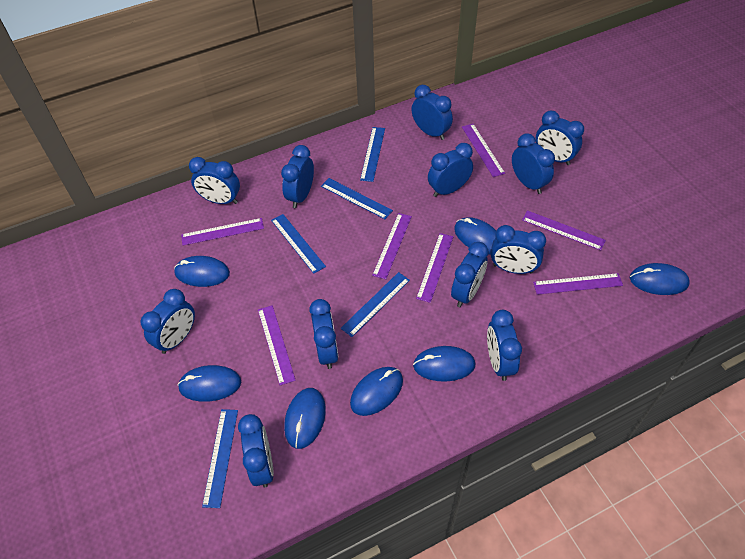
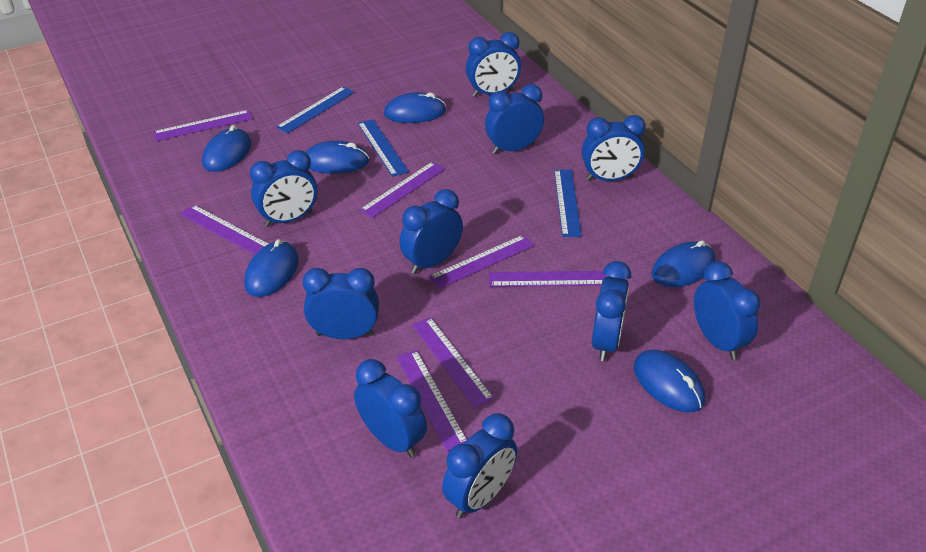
blue clock: 12 -> 10
blue mouse: 7 -> 6
blue ruler: 5 -> 3

